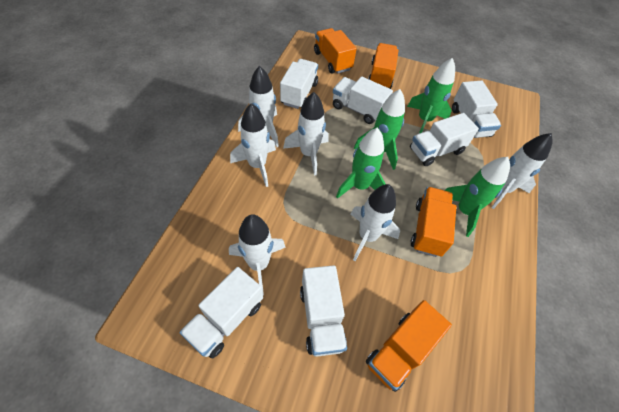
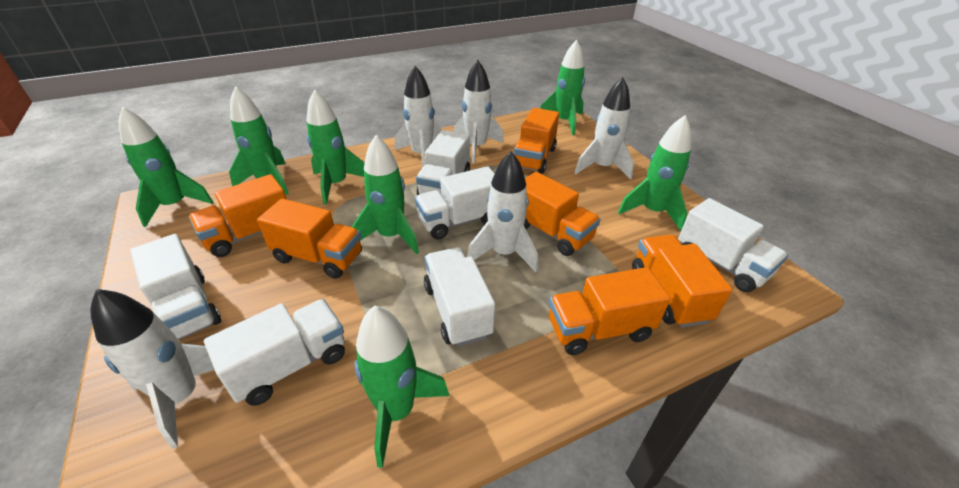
green rocket: 4 -> 7
orange truck: 4 -> 6
white rocket: 6 -> 5

